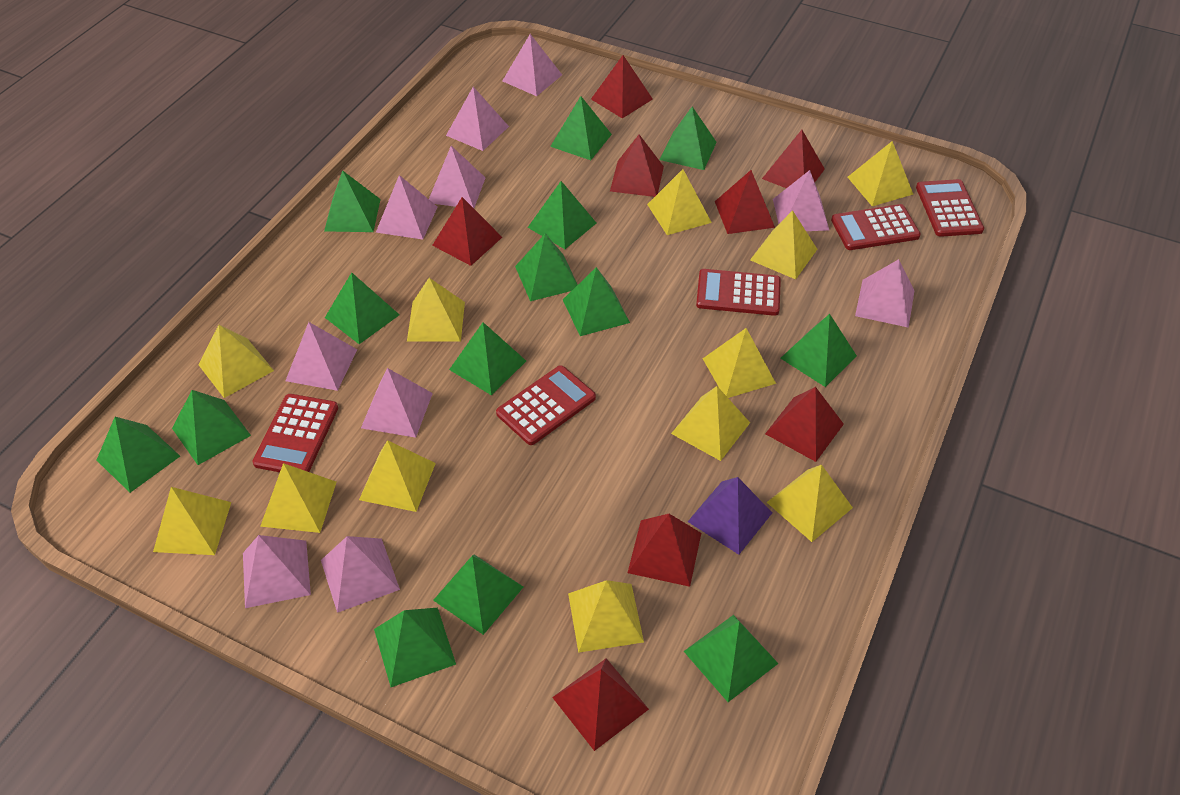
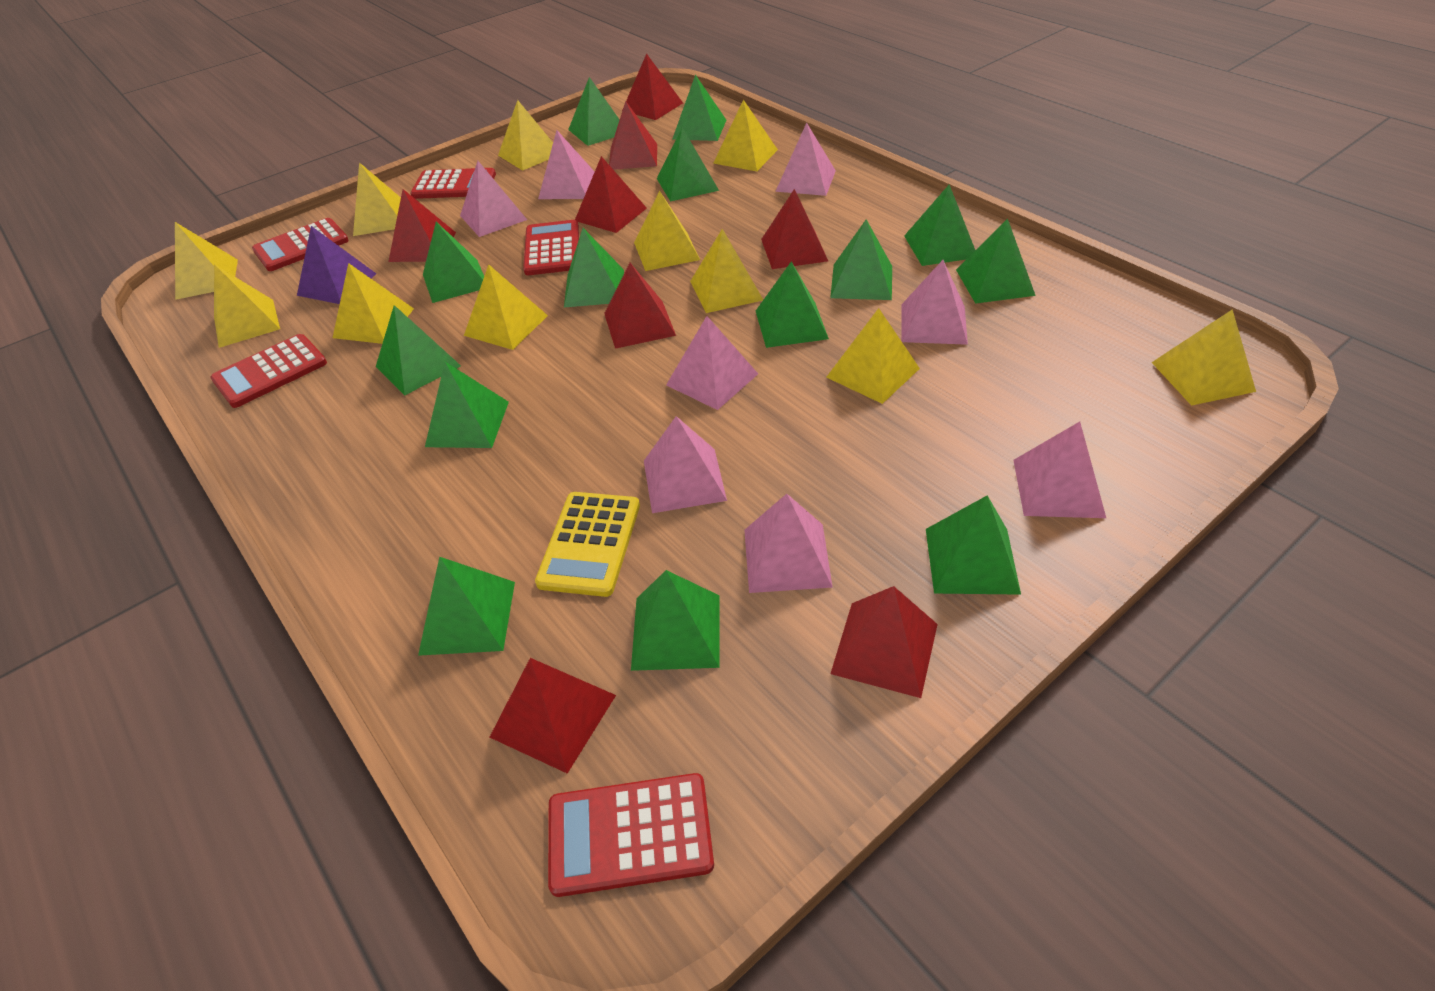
pink pyramid: 10 -> 8
yellow calculator: 0 -> 1
yellow pyramid: 12 -> 11

